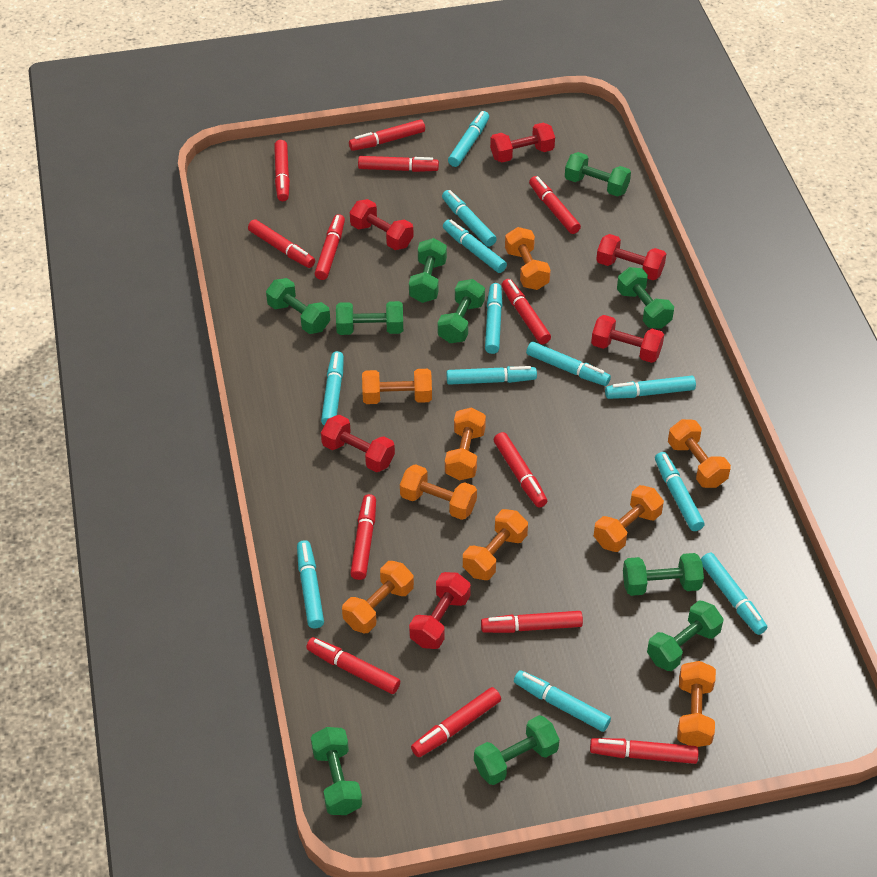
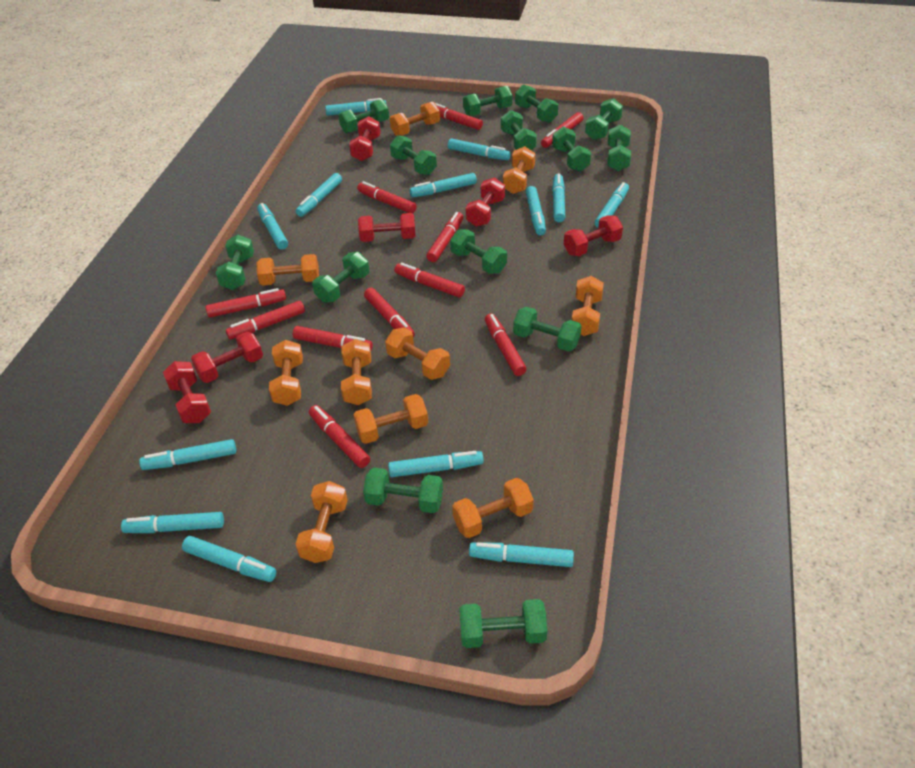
green dumbbell: 10 -> 14
orange dumbbell: 9 -> 10
red marker: 13 -> 11
turquoise marker: 12 -> 13

